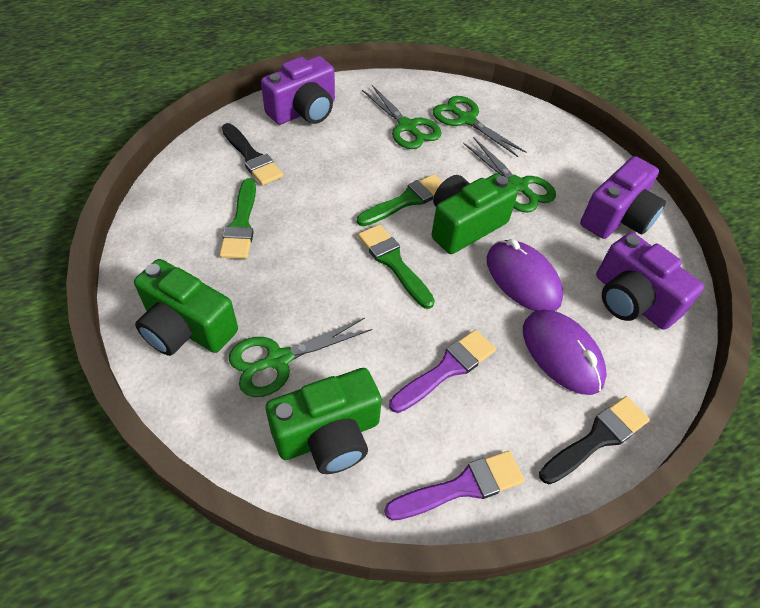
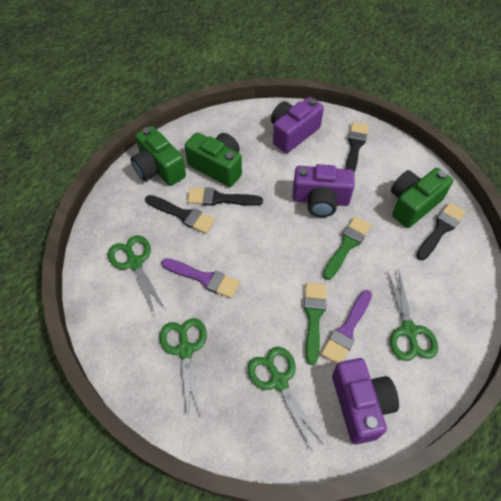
black brush: 2 -> 4
green brush: 3 -> 2
purple mouse: 2 -> 0

